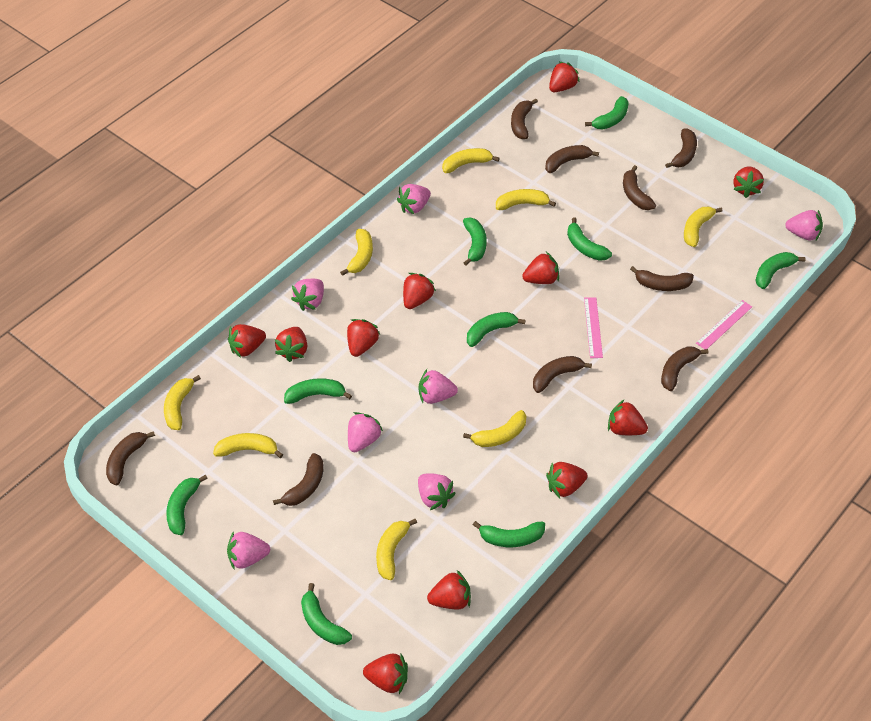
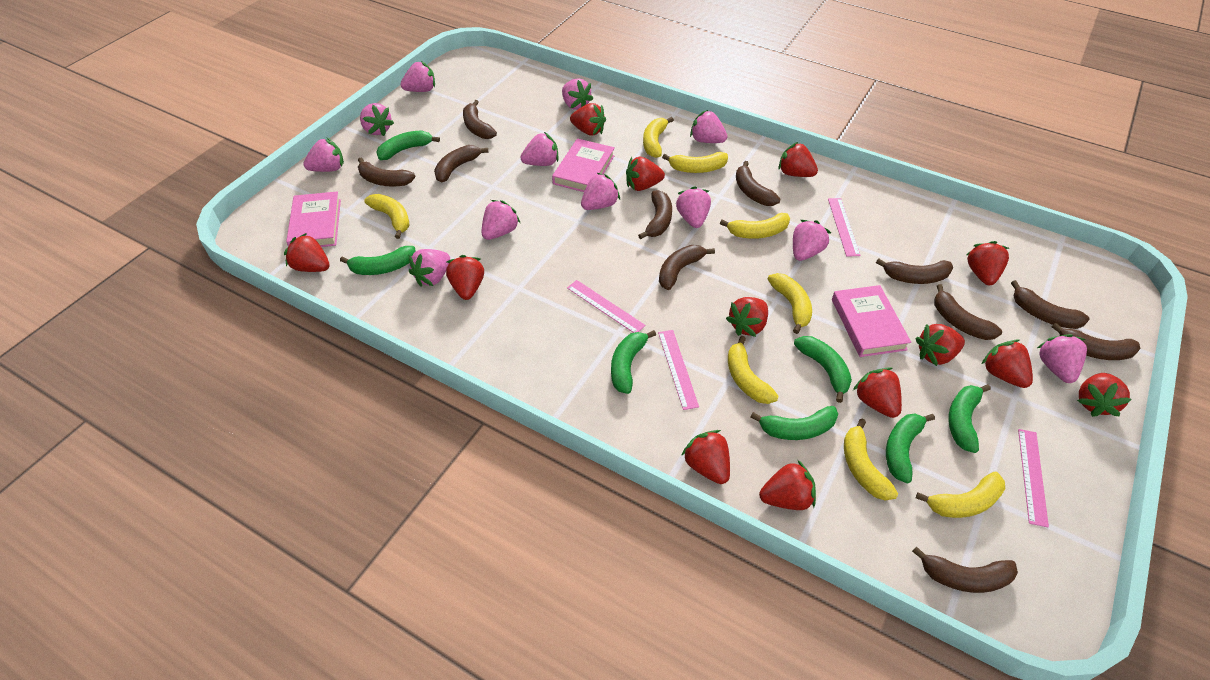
brown banana: 9 -> 11
green banana: 9 -> 7
pink book: 0 -> 3
pink ruler: 2 -> 4
pink strawberry: 7 -> 12
red strawberry: 11 -> 13

